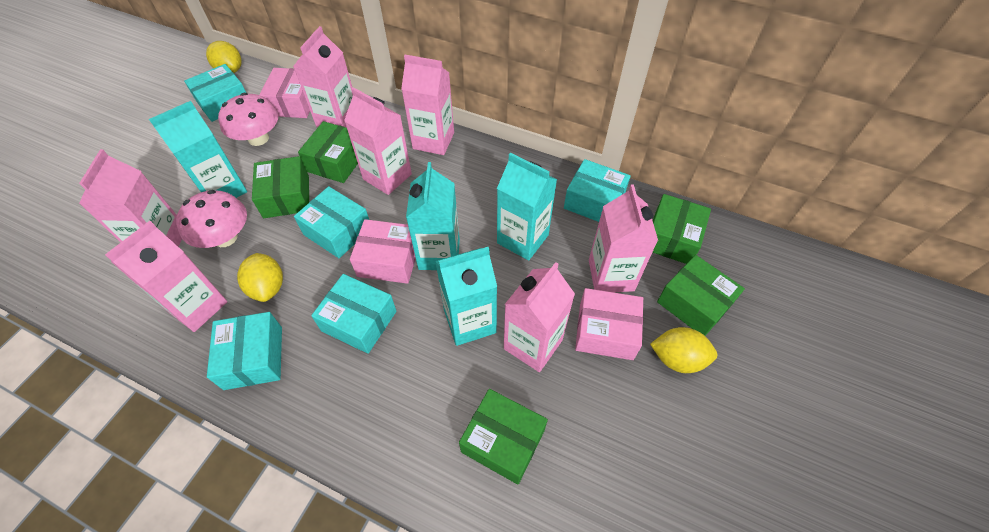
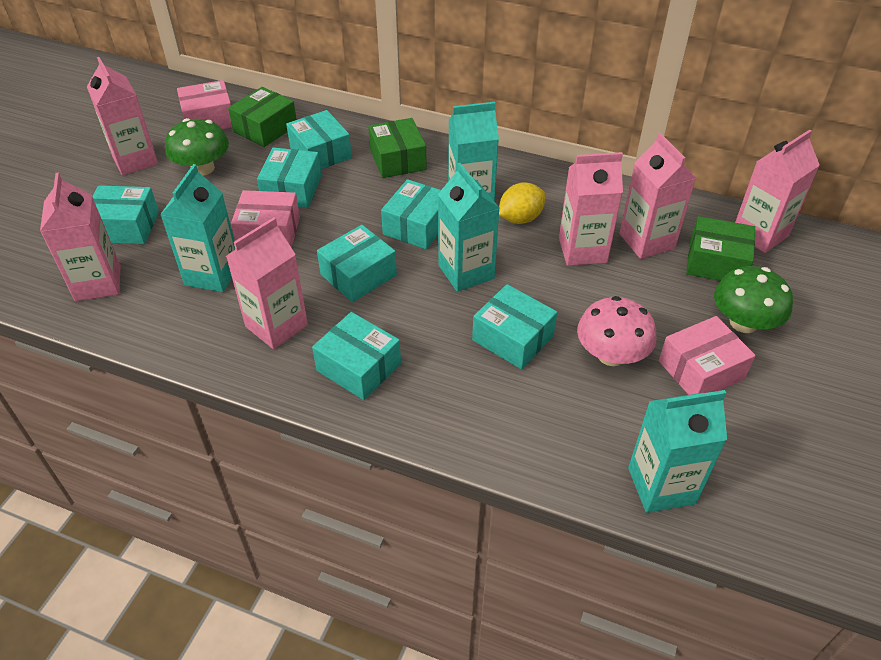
green box: 5 -> 3
green mushroom: 0 -> 2
pink carton: 7 -> 6
pink mushroom: 2 -> 1
turquoise box: 5 -> 7
yellow lemon: 3 -> 1

